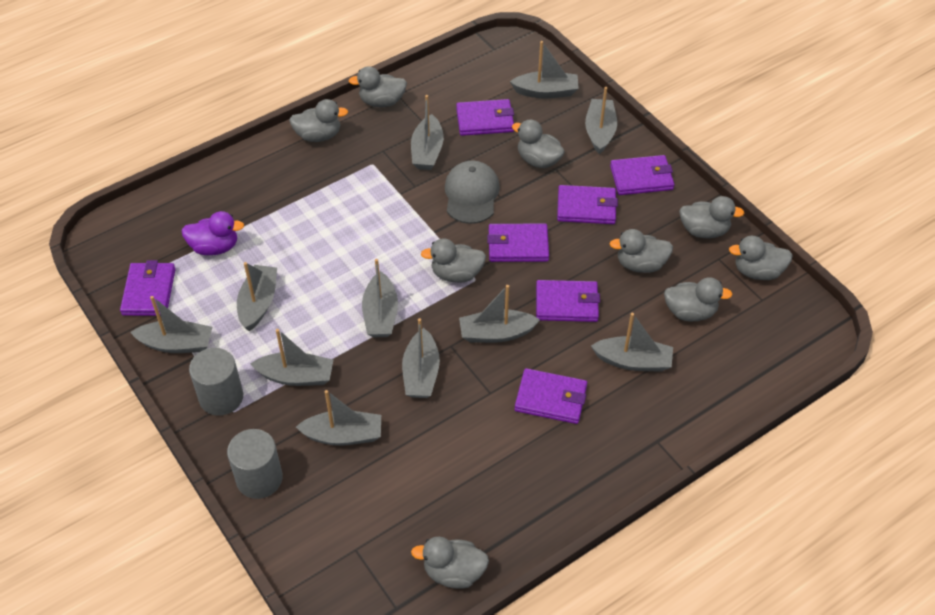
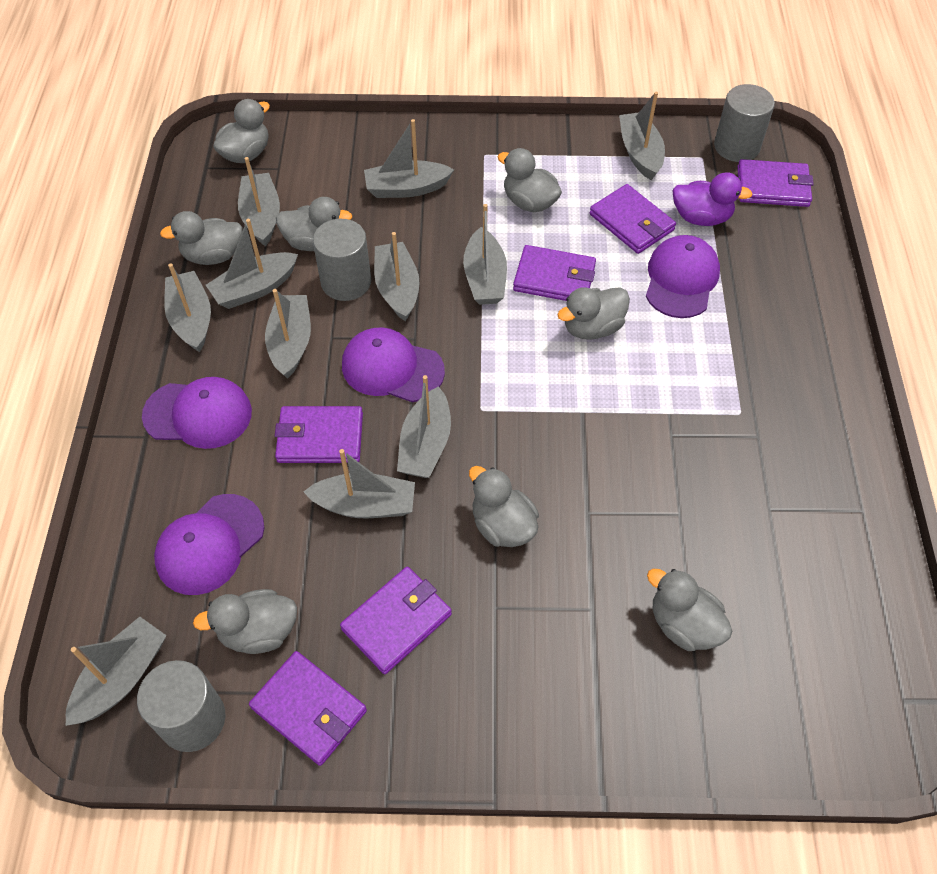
grey cap: 1 -> 0
grey cylinder: 2 -> 3
grey duck: 9 -> 8
purple cap: 0 -> 4
purple wallet: 7 -> 6

